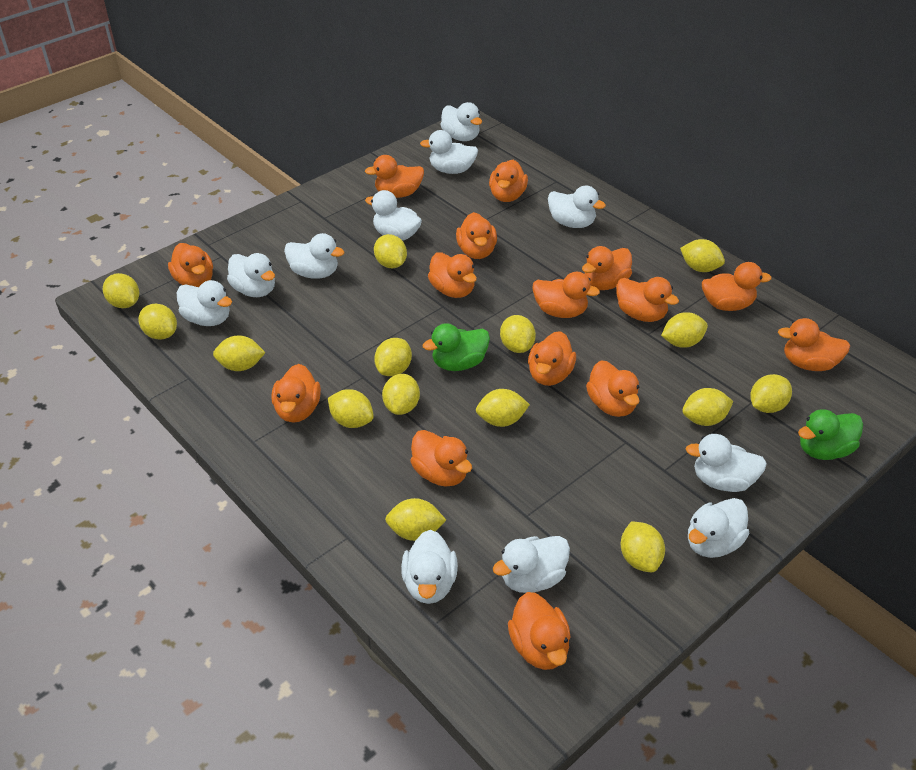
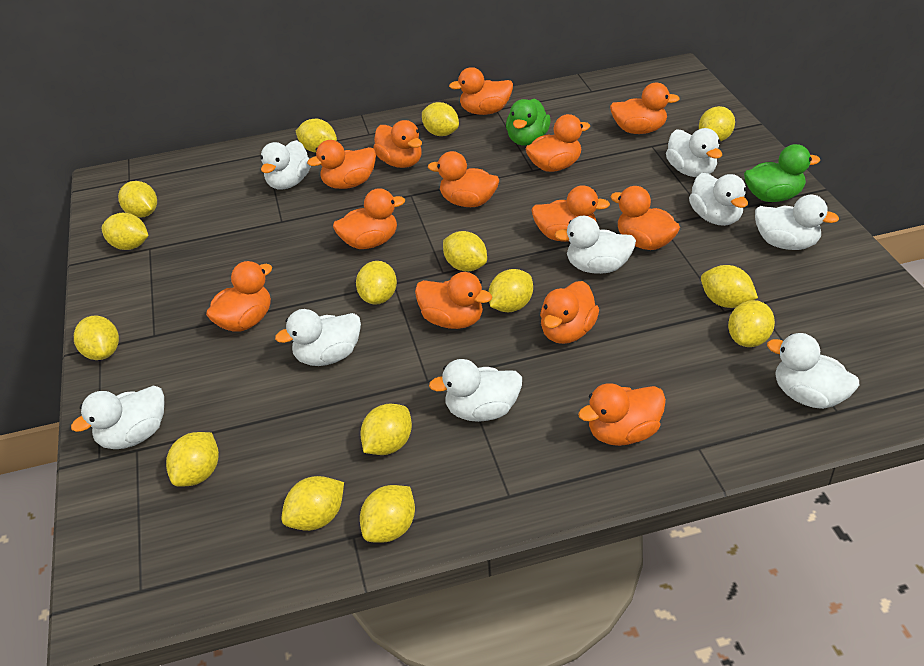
orange duck: 15 -> 13
white duck: 11 -> 9

